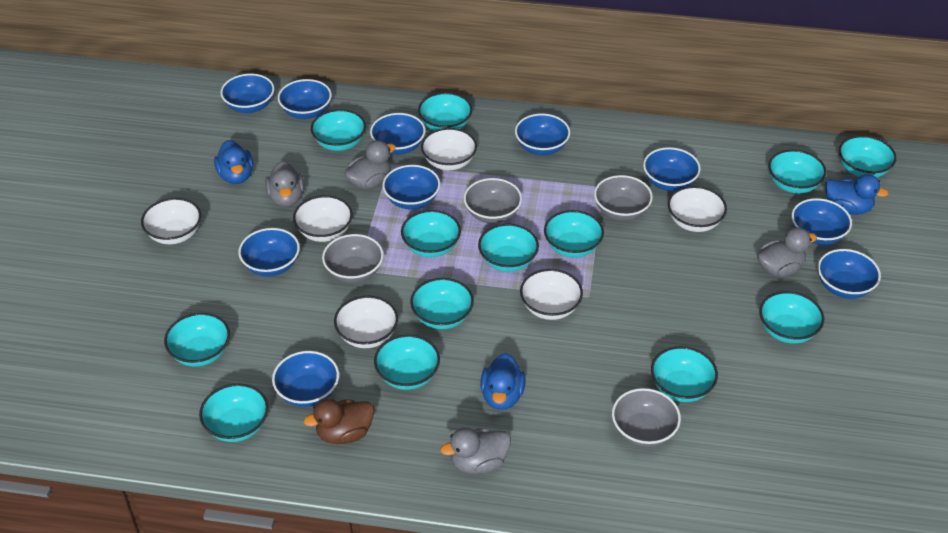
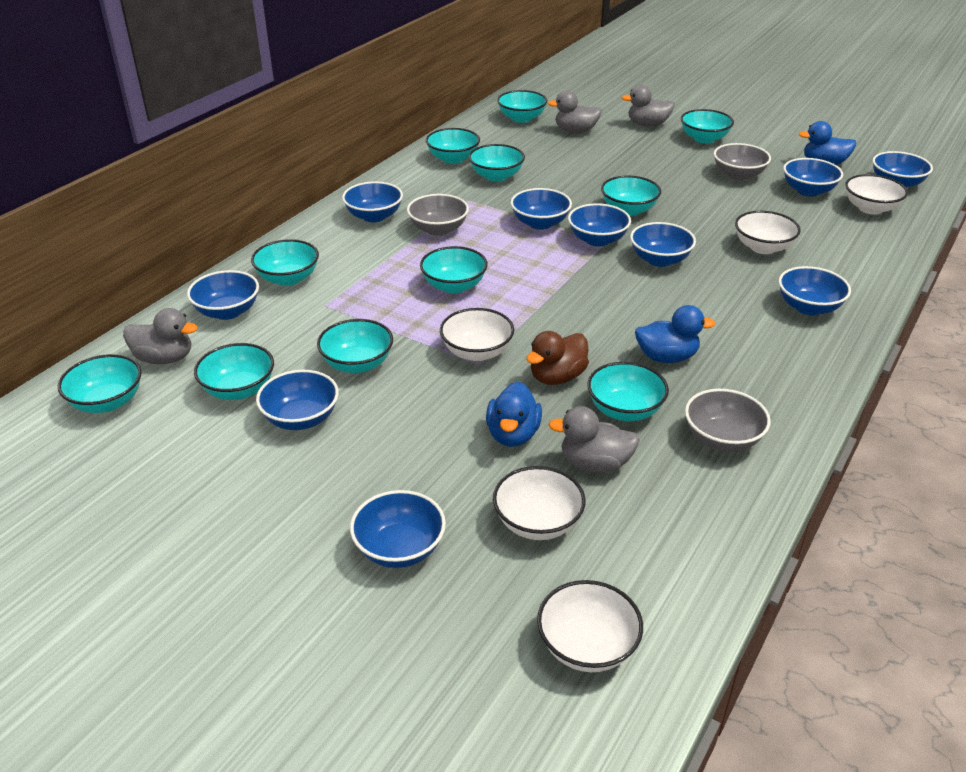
grey bowl: 4 -> 3
turquoise bowl: 13 -> 11
white bowl: 6 -> 5

